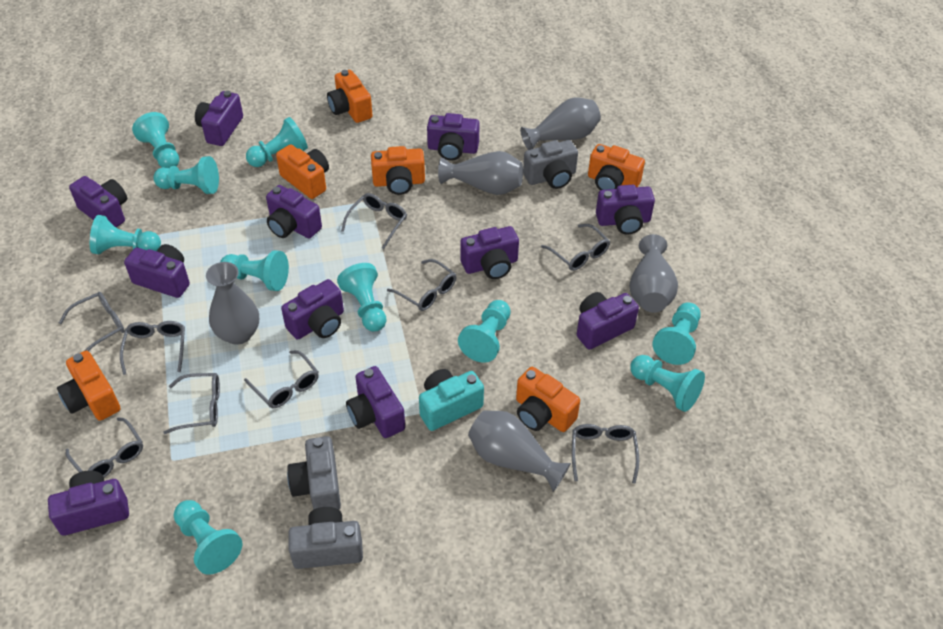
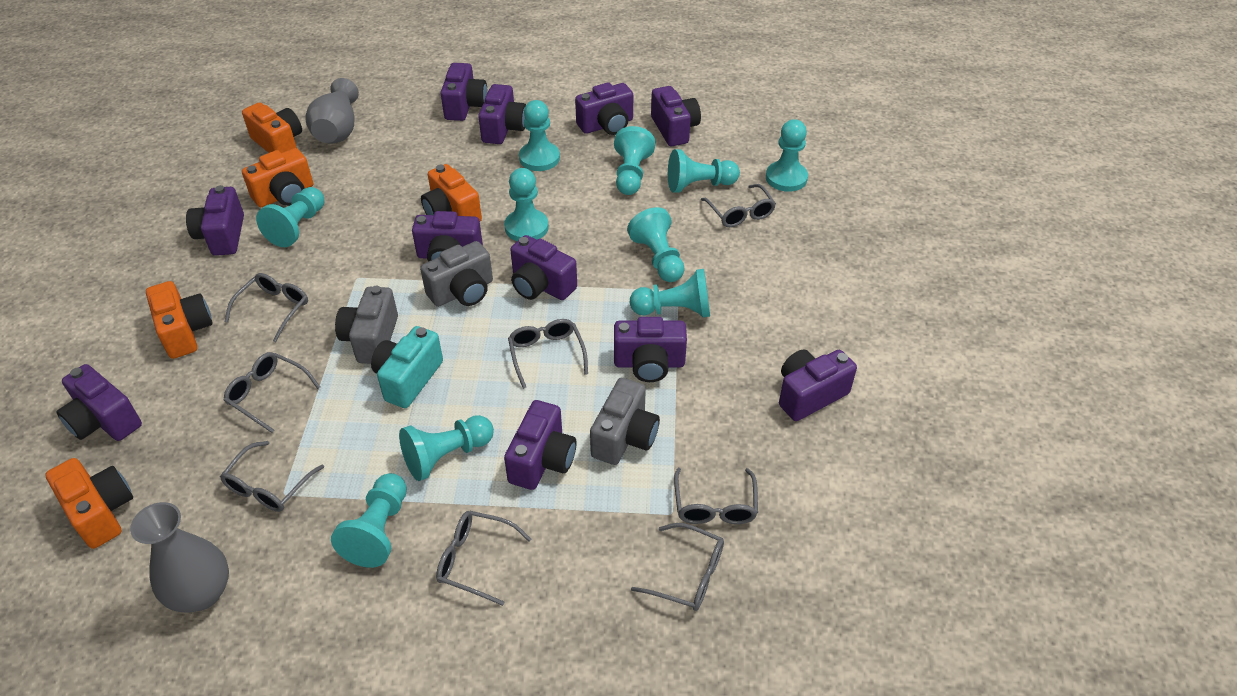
grey glasses: 9 -> 8
grey vase: 5 -> 2
orange camera: 6 -> 5

